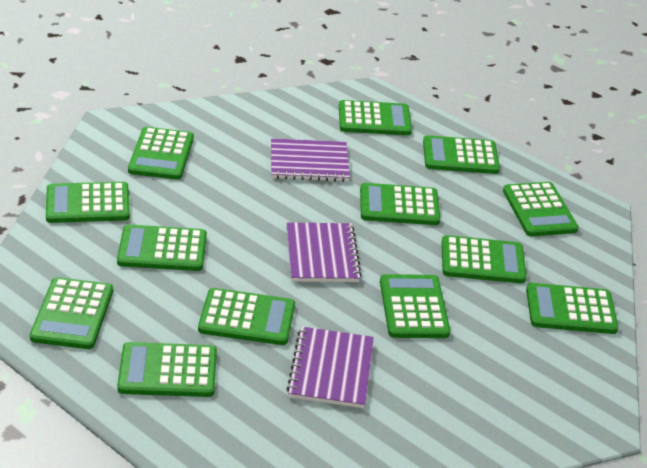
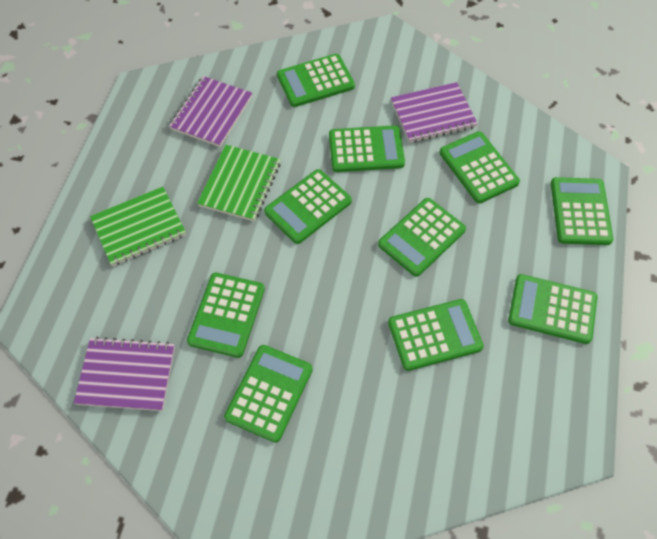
green calculator: 13 -> 10
green notebook: 0 -> 2

